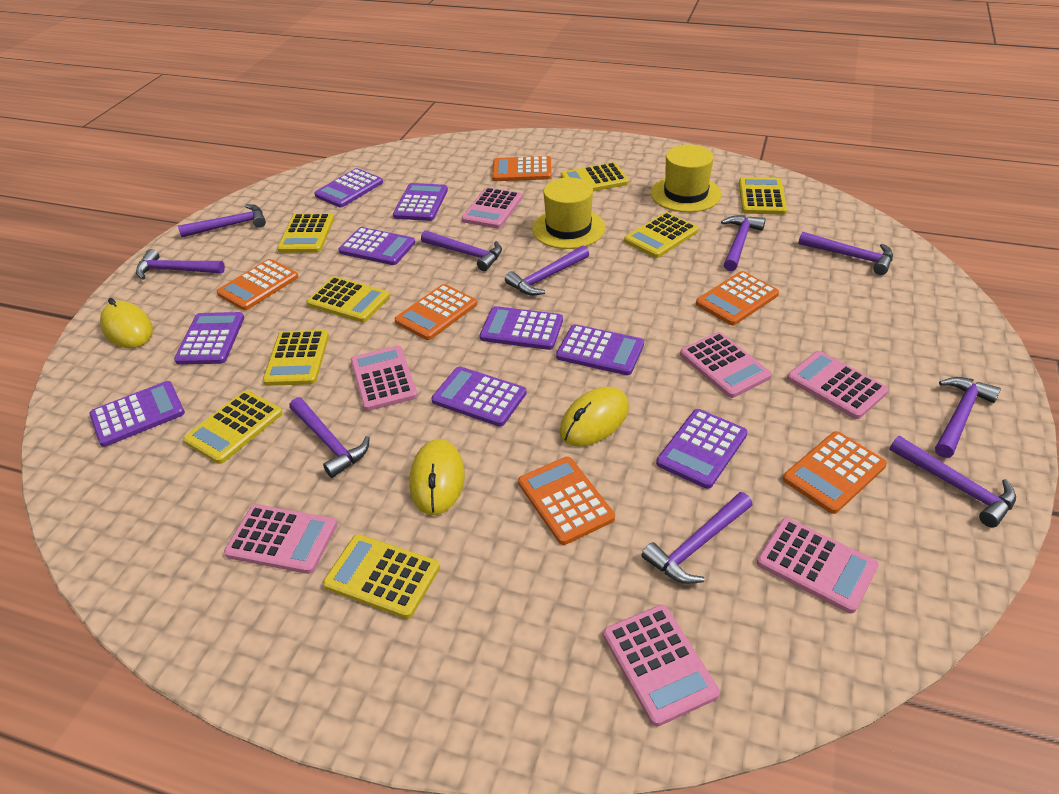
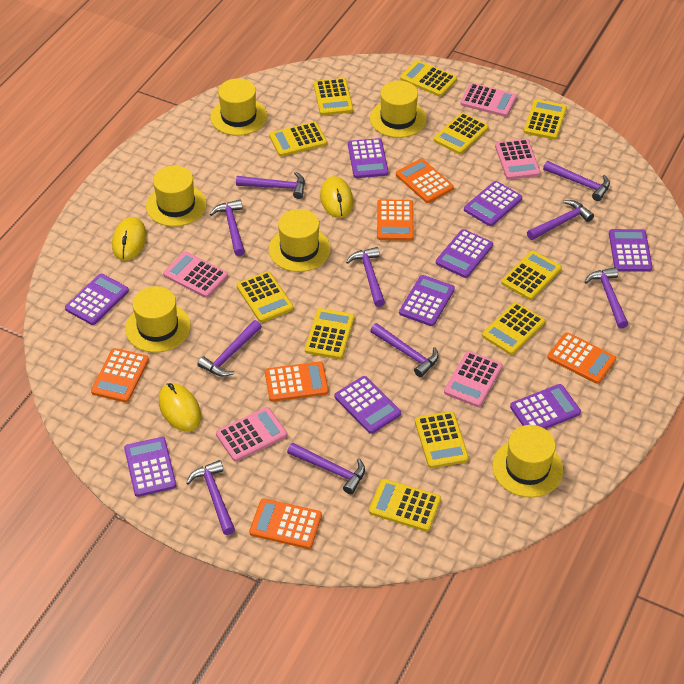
pink calculator: 7 -> 5
yellow calculator: 8 -> 11
yellow hat: 2 -> 6

